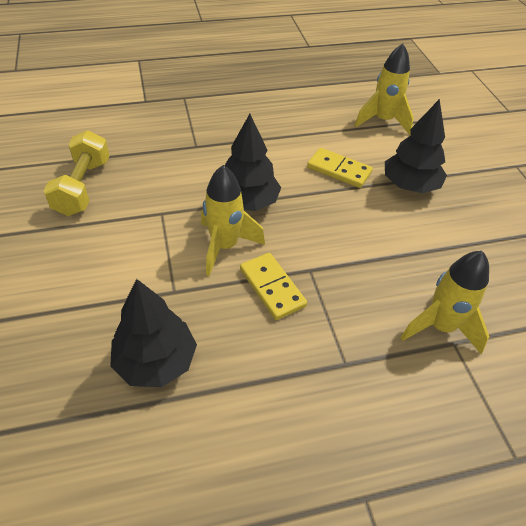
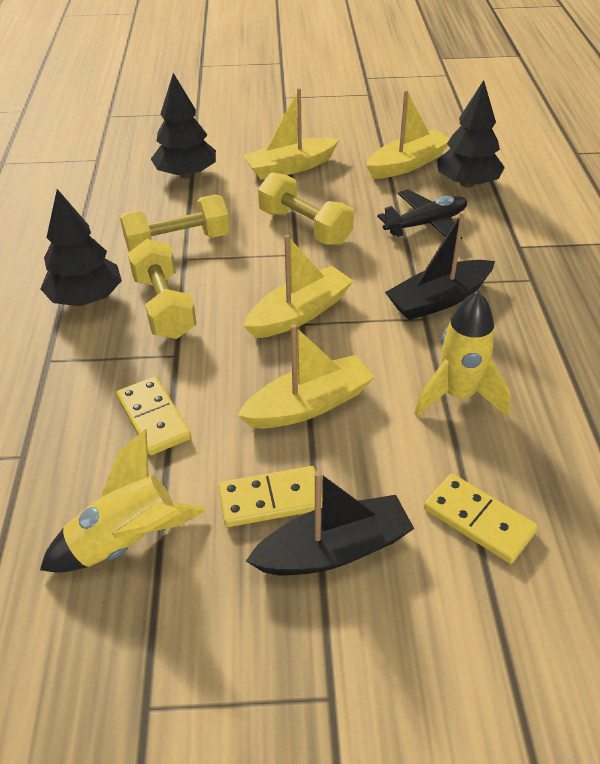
black boat: 0 -> 2
black plane: 0 -> 1
yellow boat: 0 -> 4
yellow domino: 2 -> 3
yellow dumbbell: 1 -> 3
yellow rocket: 3 -> 2

